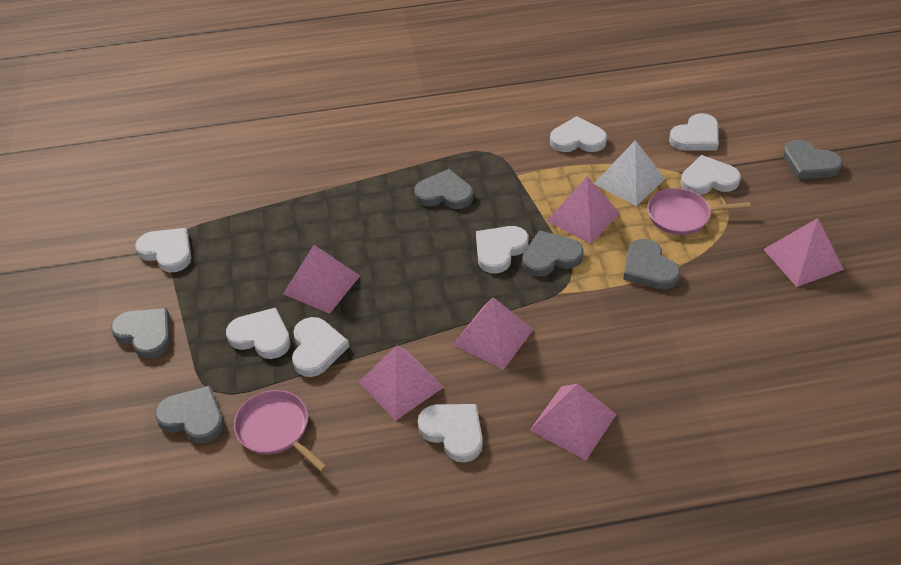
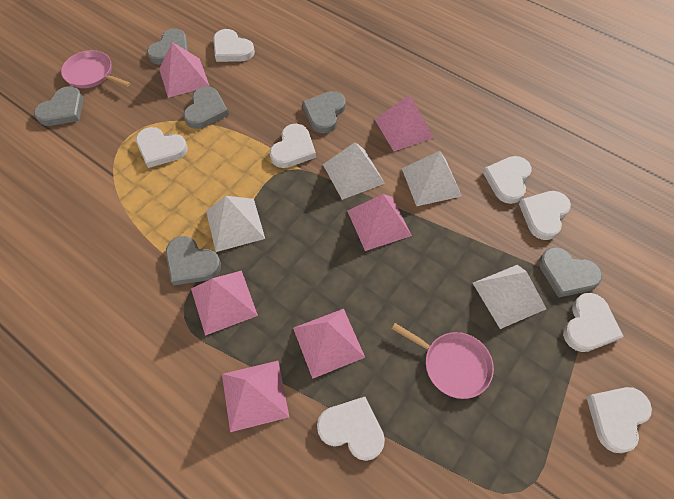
white pyramid: 1 -> 4

